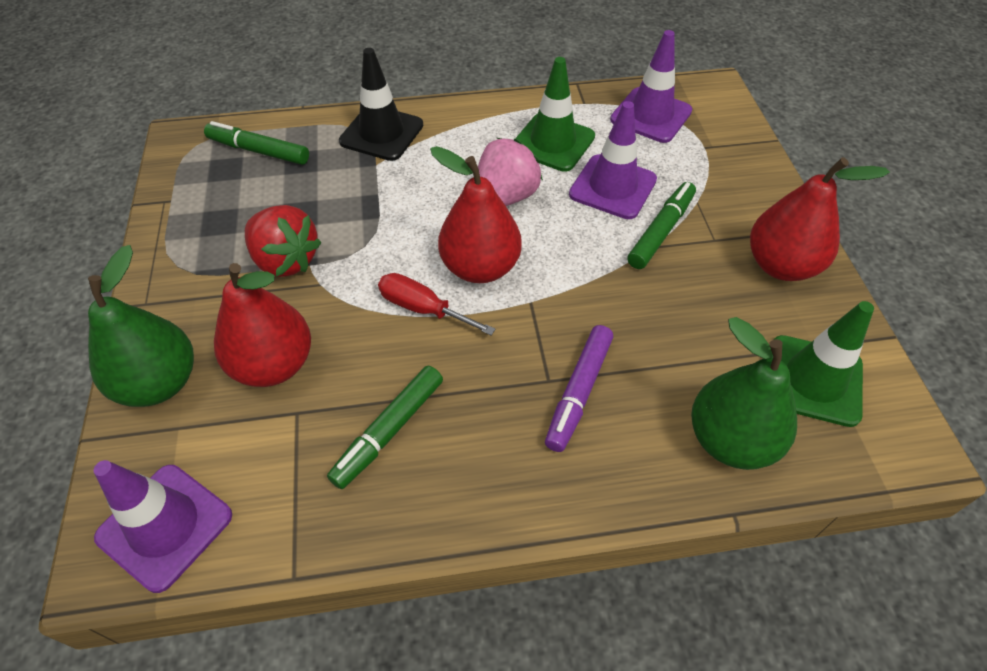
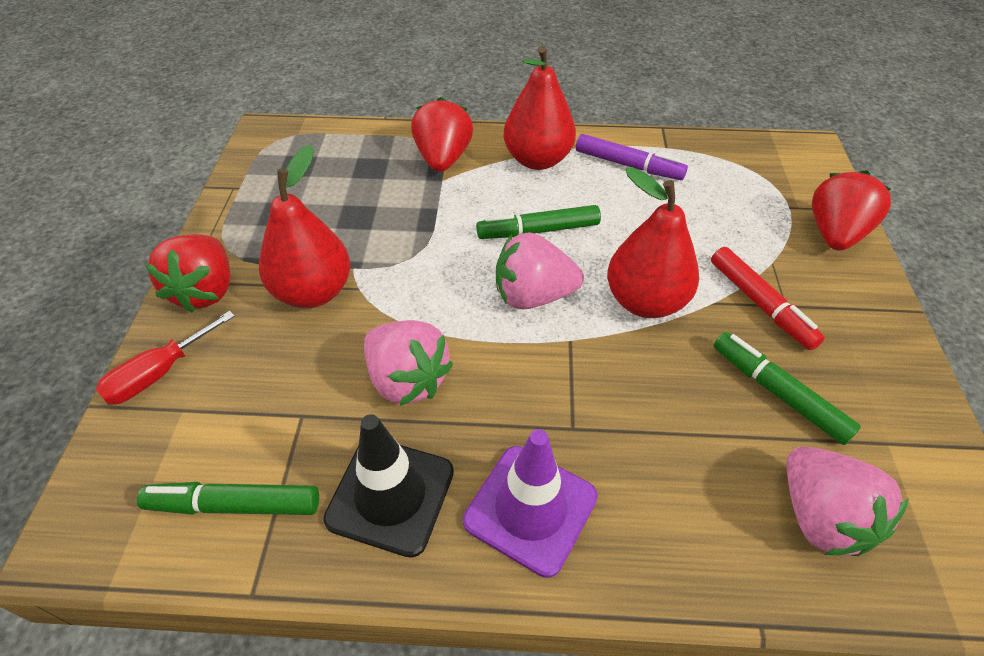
green pear: 2 -> 0
green traffic cone: 2 -> 0
pink strawberry: 1 -> 3
purple traffic cone: 3 -> 1
red marker: 0 -> 1
red strawberry: 1 -> 3

